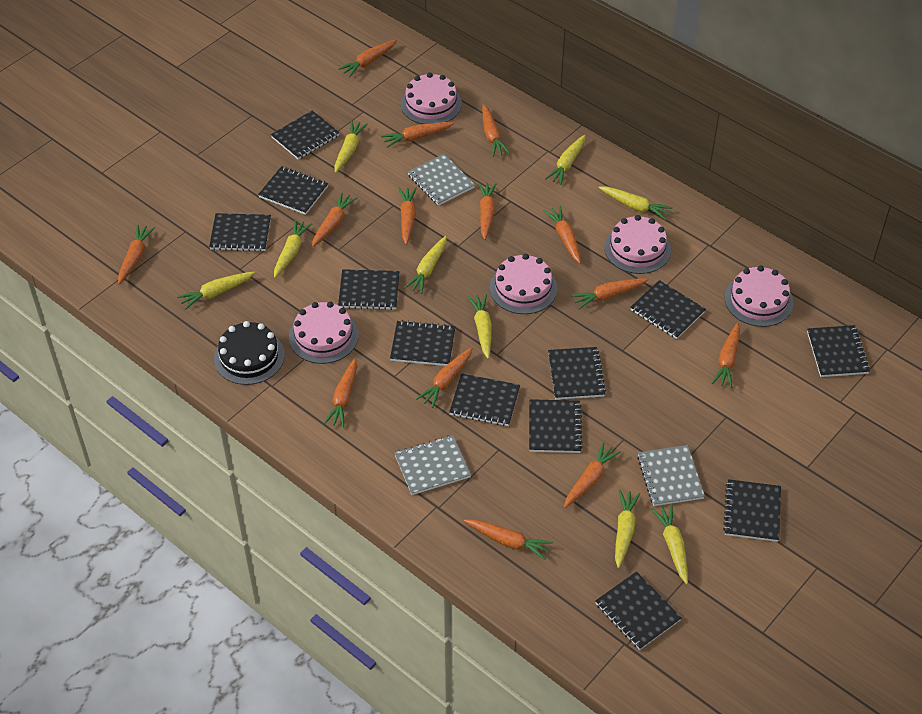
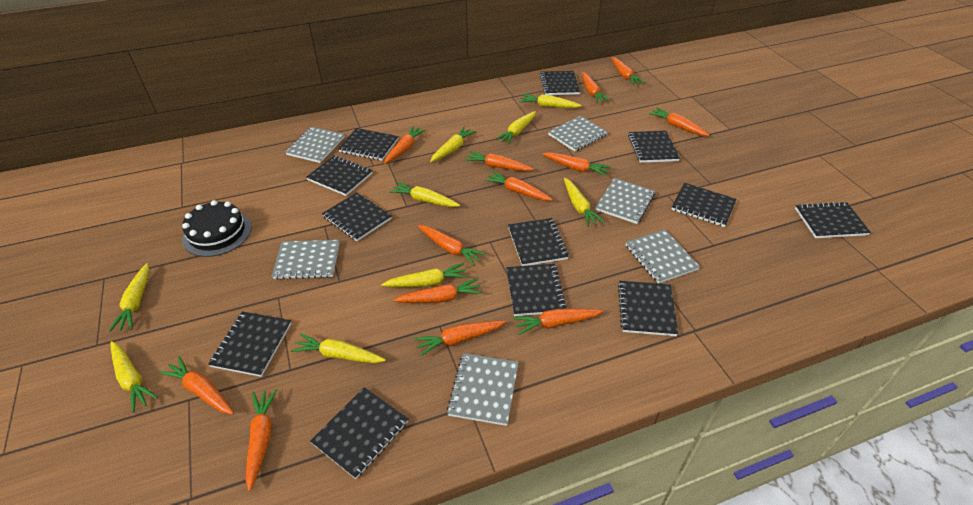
grey notebook: 3 -> 6
orange carrot: 14 -> 13
pink cake: 5 -> 0

